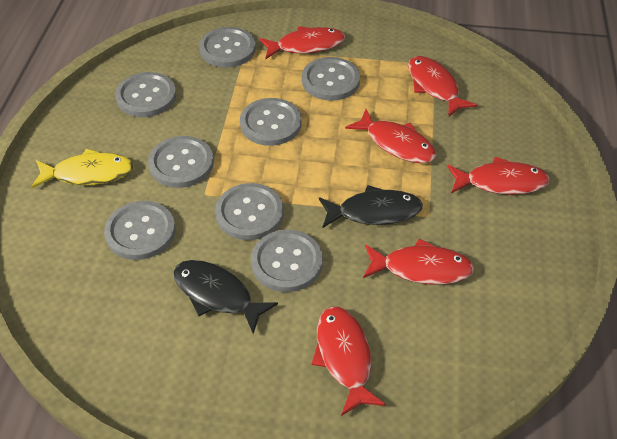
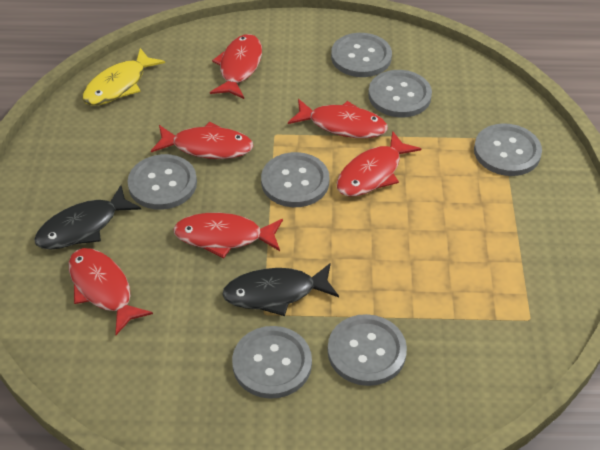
grey button: 8 -> 7

